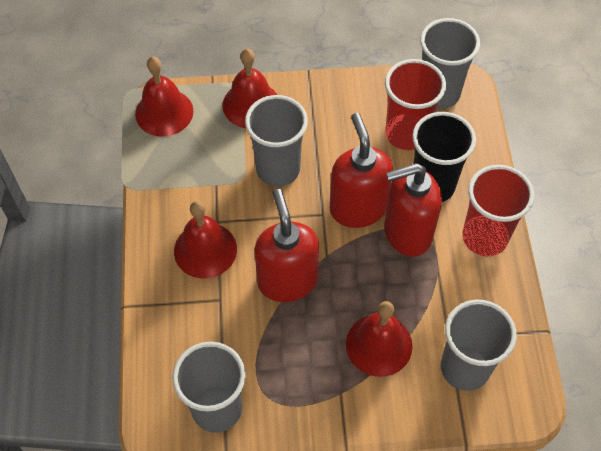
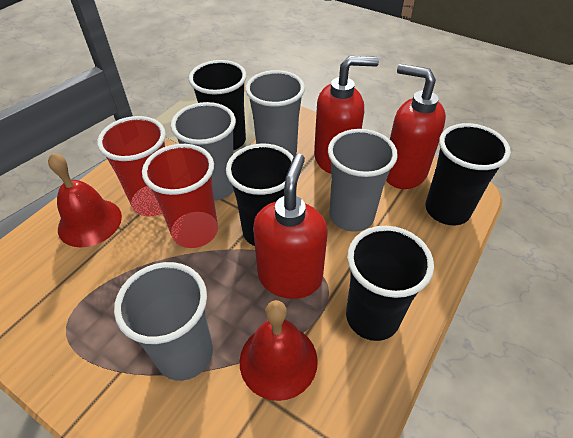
black cup: 1 -> 4
red bell: 4 -> 2

